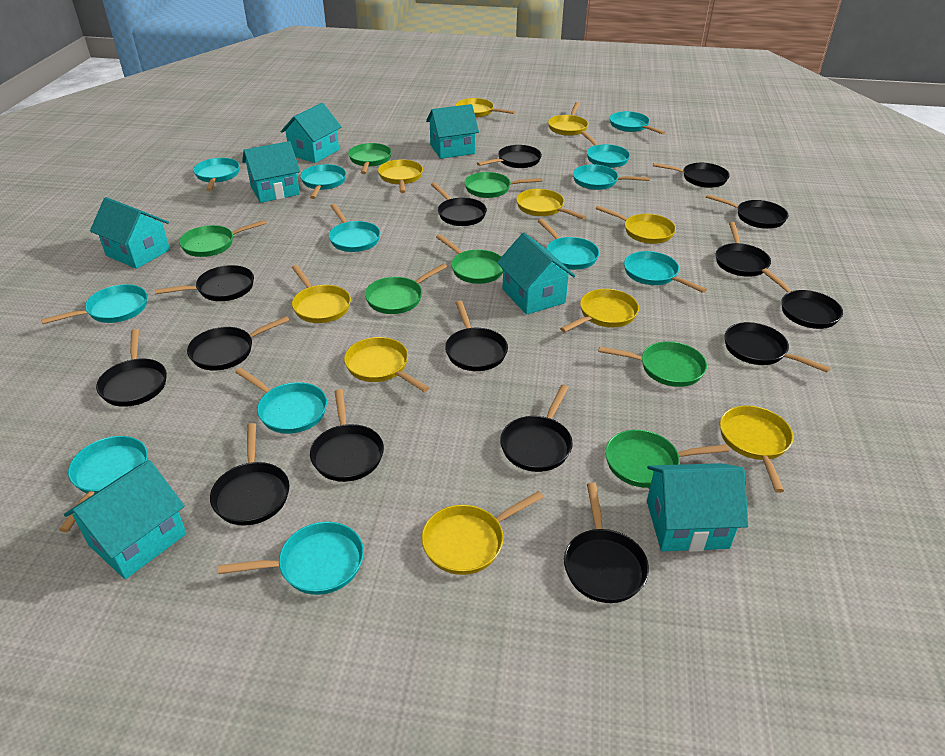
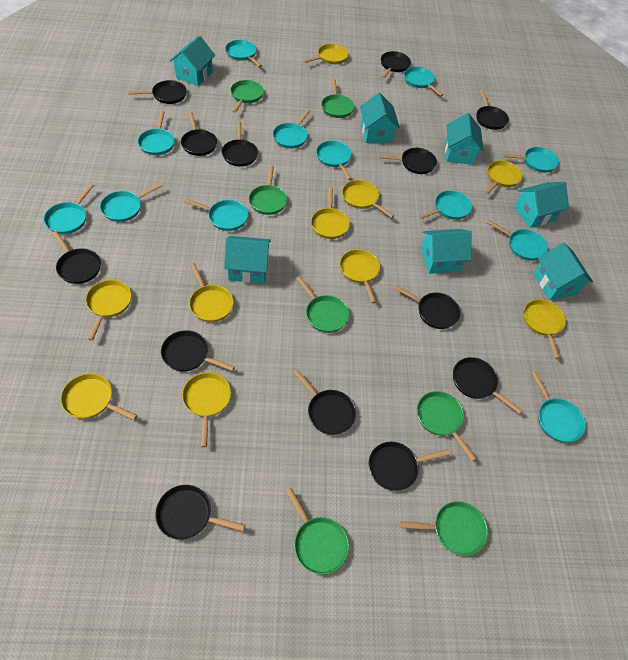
black pan: 15 -> 13

